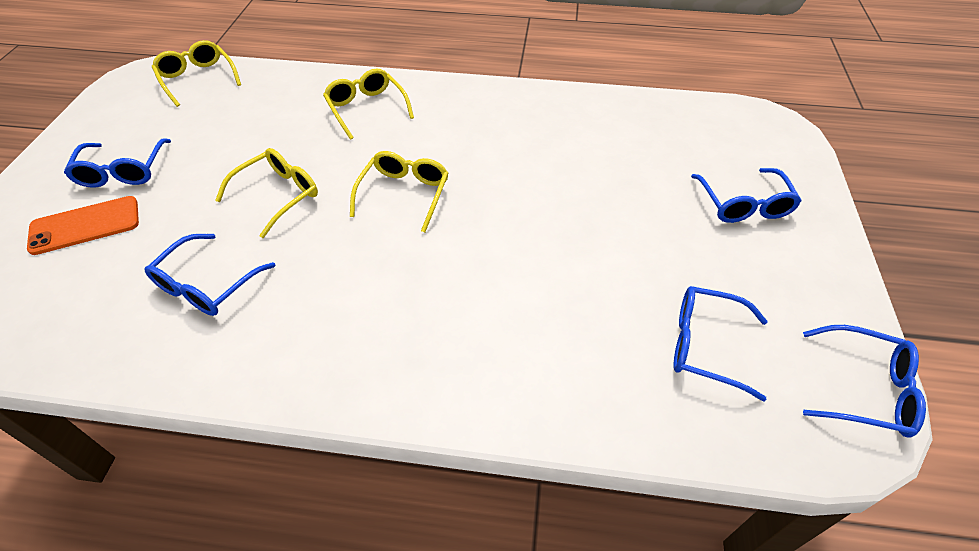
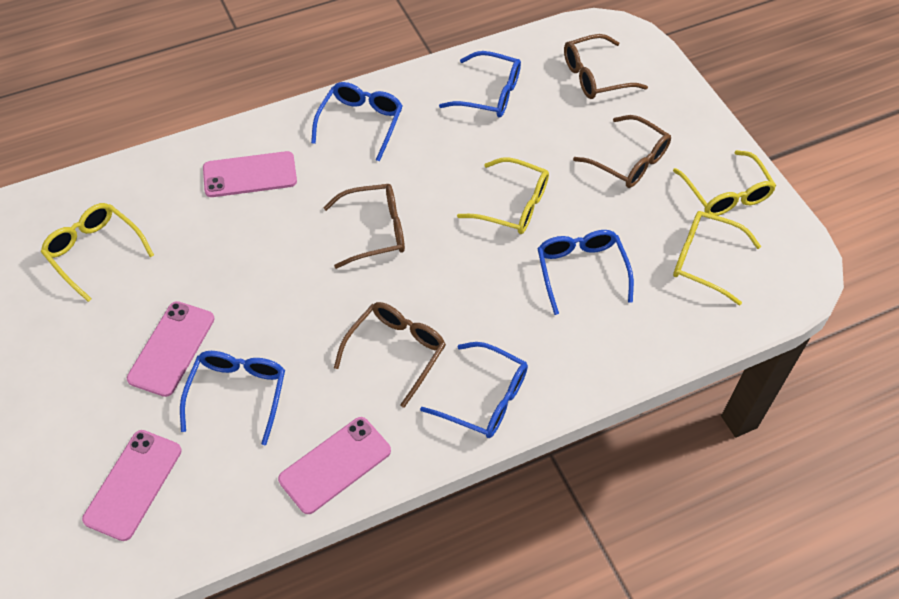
brown glasses: 0 -> 4
orange phone: 1 -> 0
pink phone: 0 -> 4

